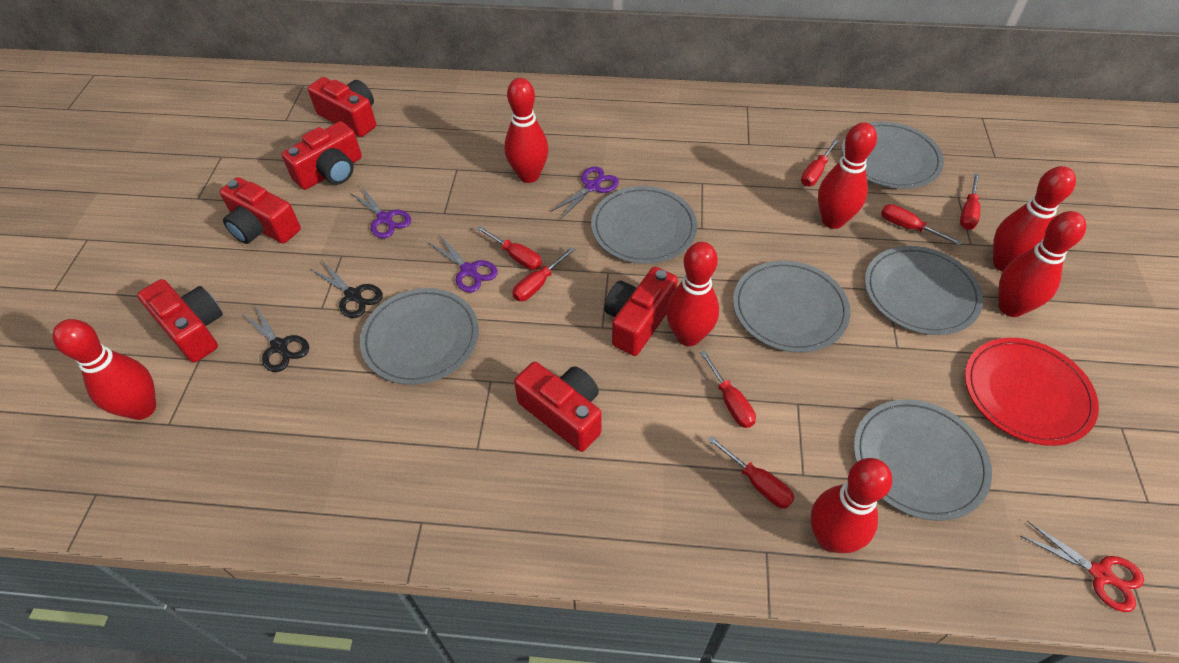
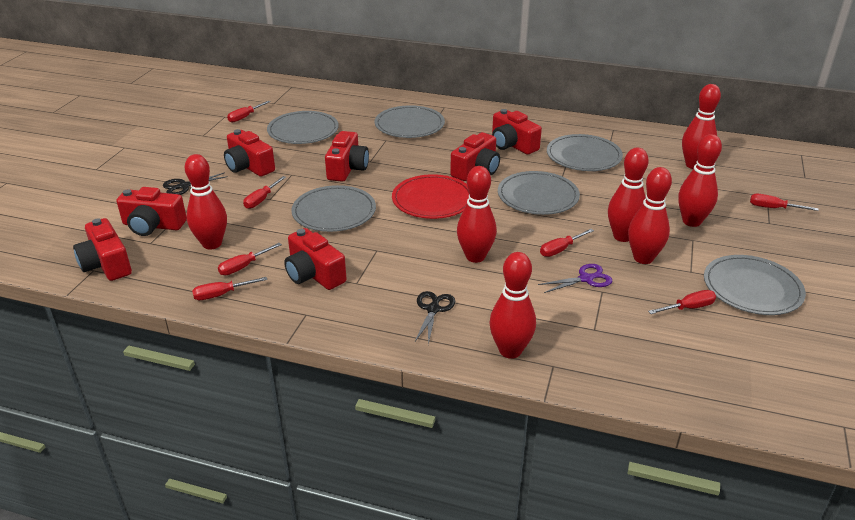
purple scissors: 3 -> 1
red camera: 6 -> 7
red scissors: 1 -> 0

